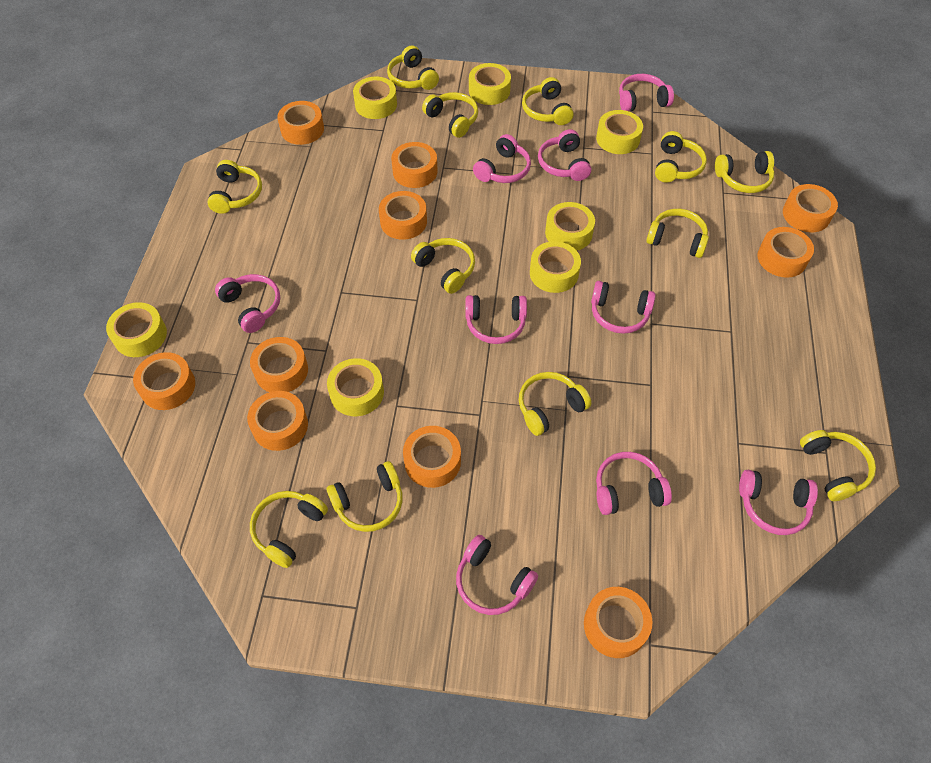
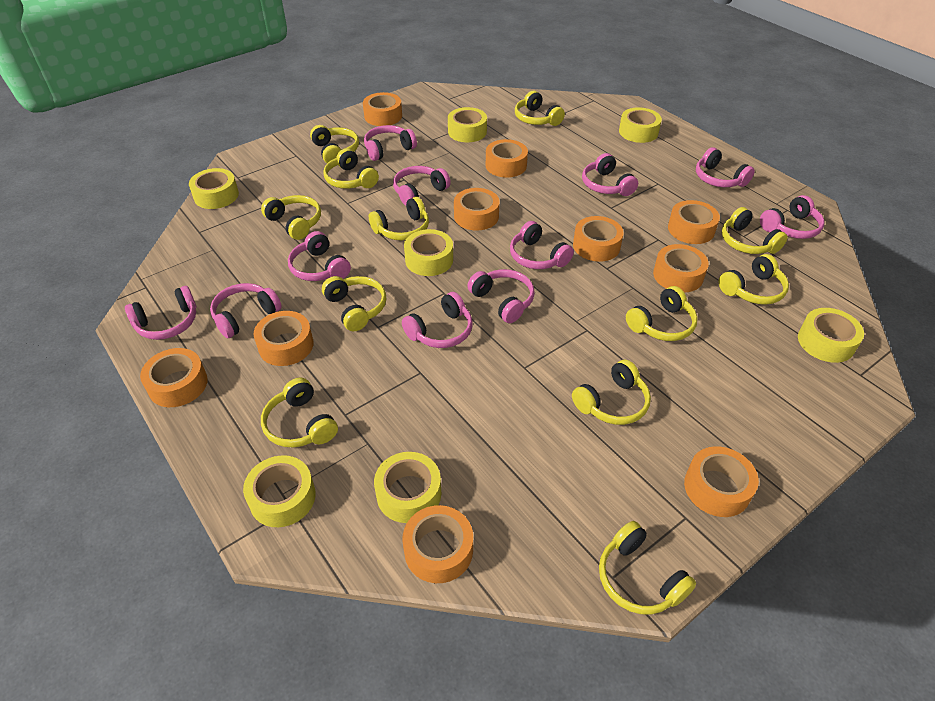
pink headphones: 9 -> 11

